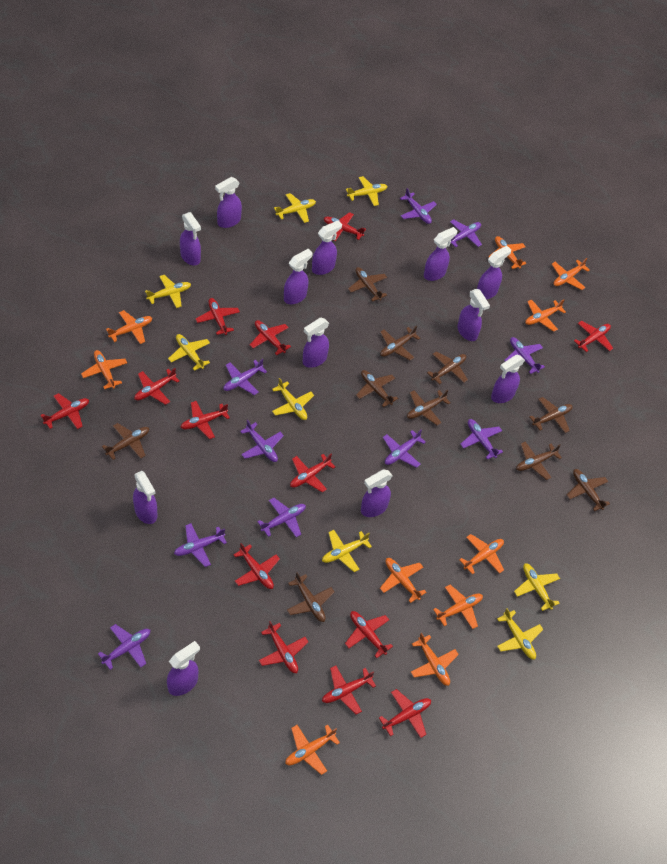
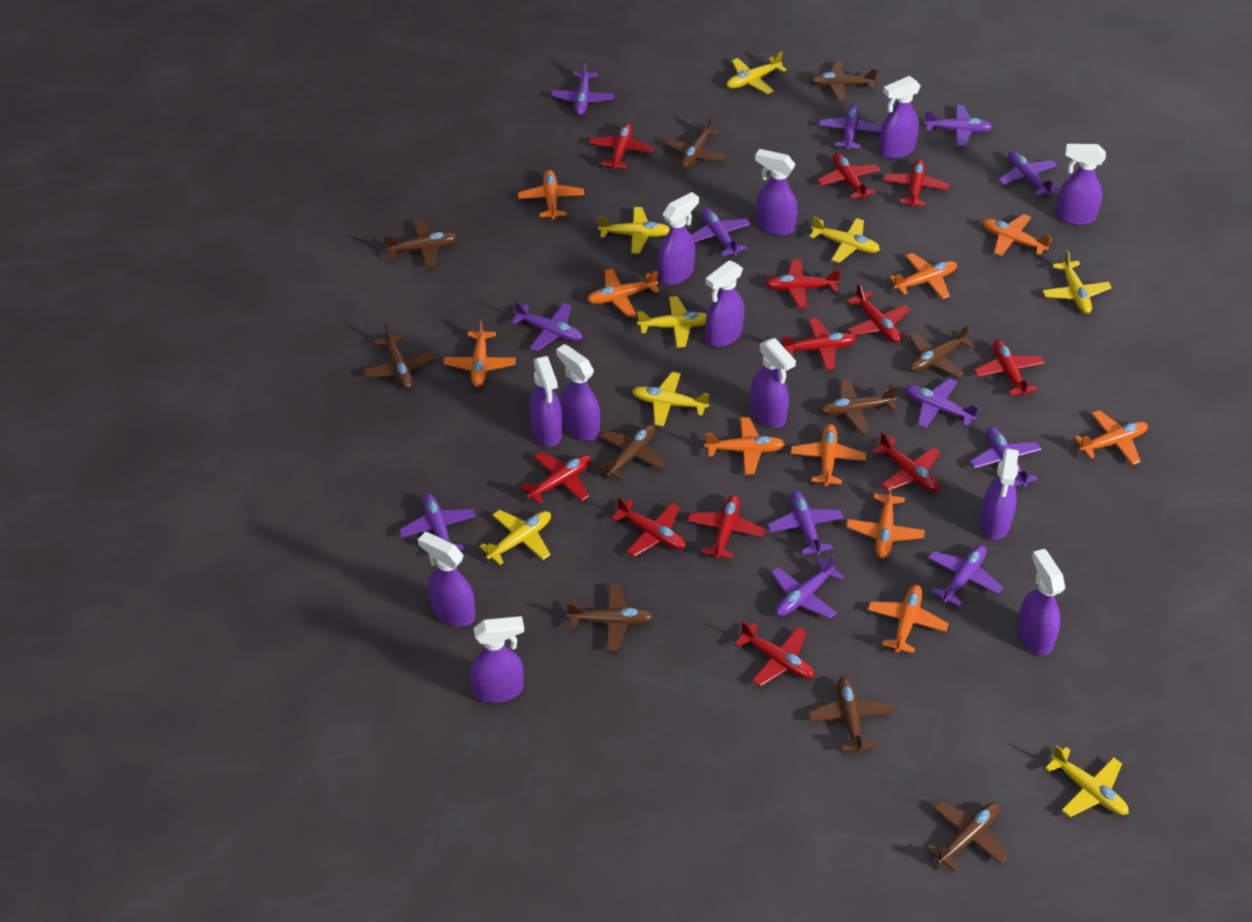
purple plane: 10 -> 12
red plane: 13 -> 12

